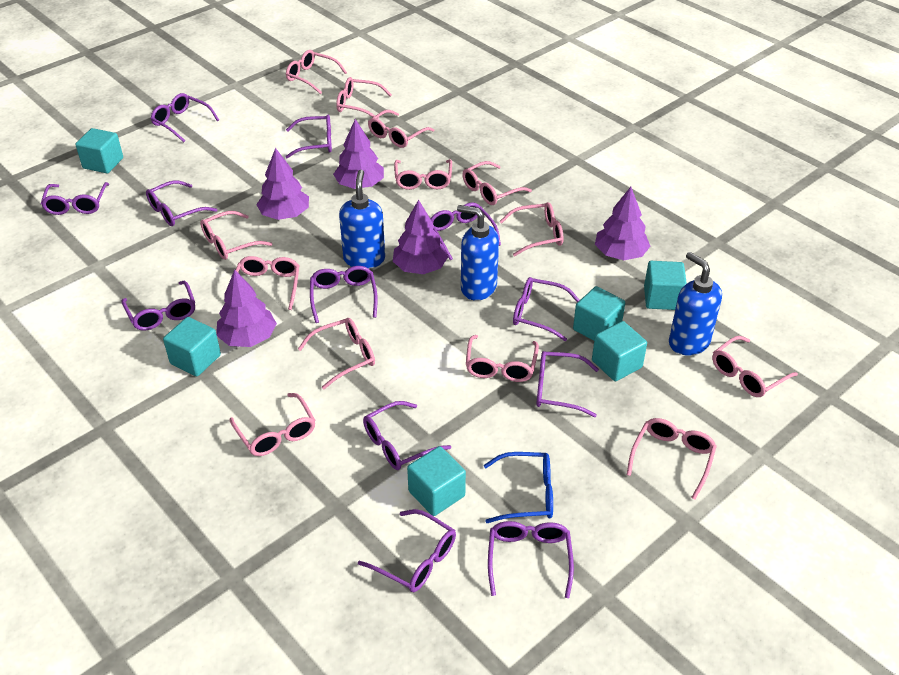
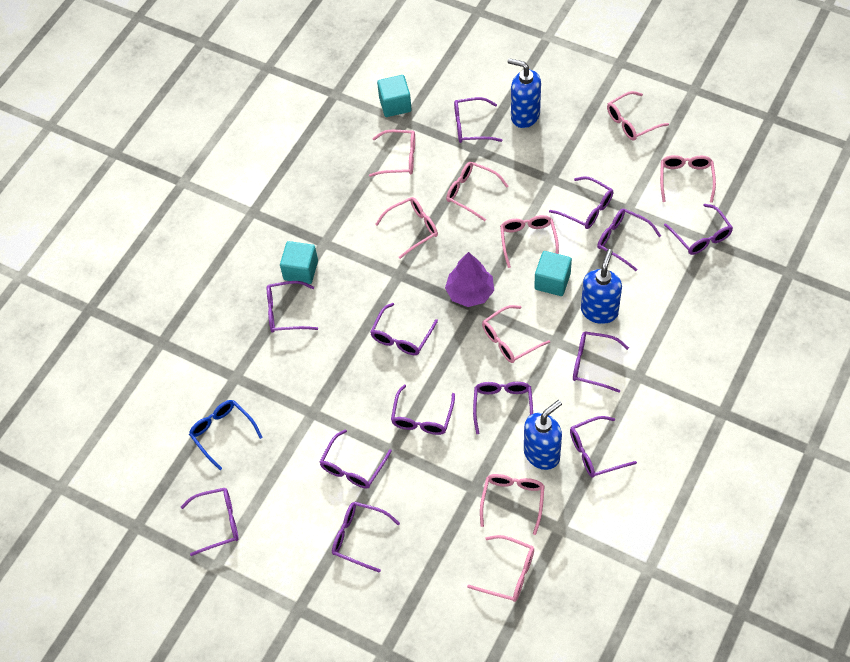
pink glasses: 13 -> 9
purple glasses: 12 -> 13
purple tree: 5 -> 1
turquoise cube: 6 -> 3

